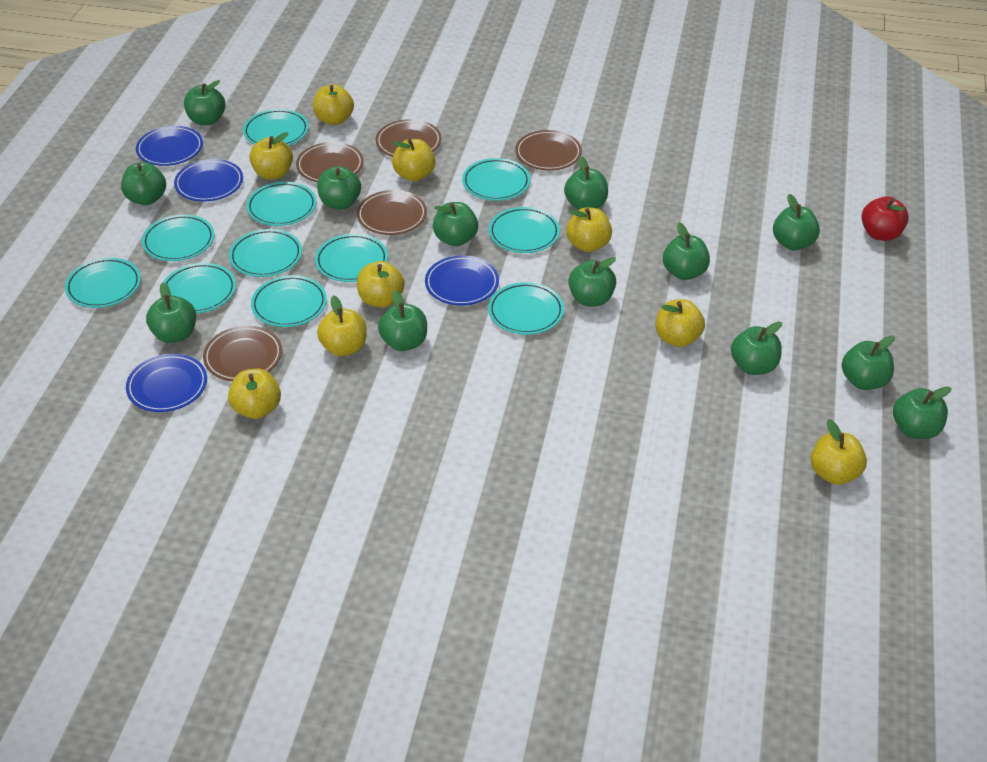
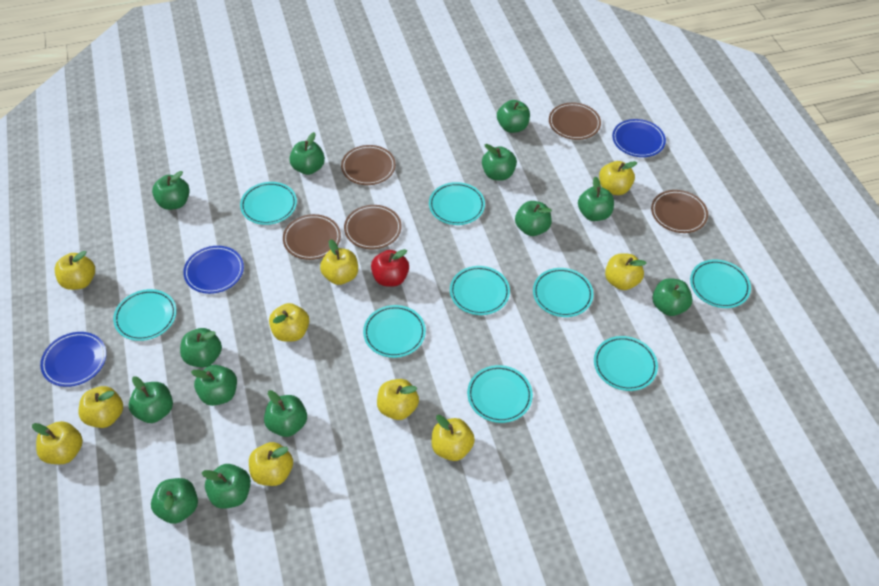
blue plate: 4 -> 3
turquoise plate: 11 -> 9
yellow apple: 9 -> 10

